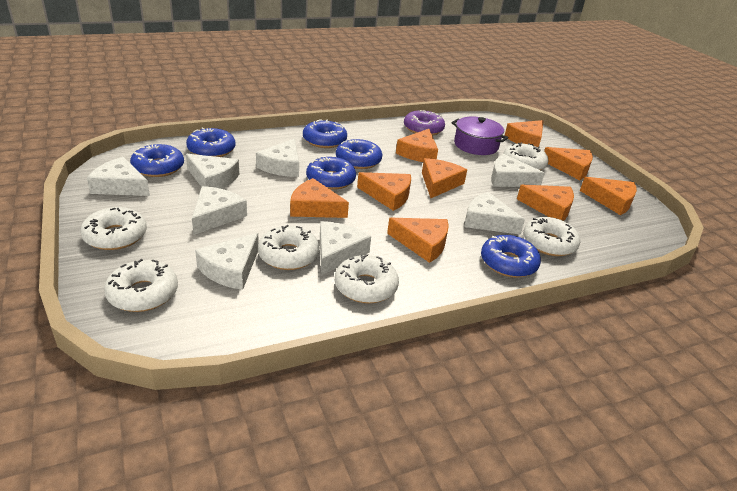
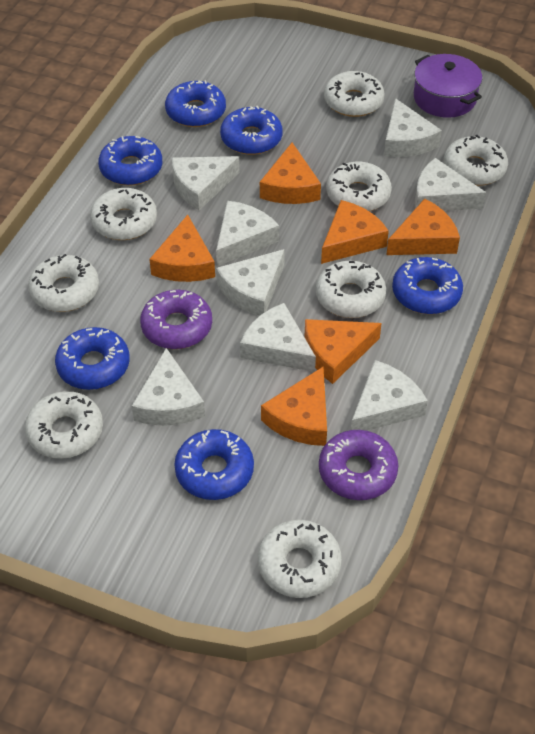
orange cheese: 9 -> 6
purple donut: 1 -> 2
white donut: 6 -> 8

